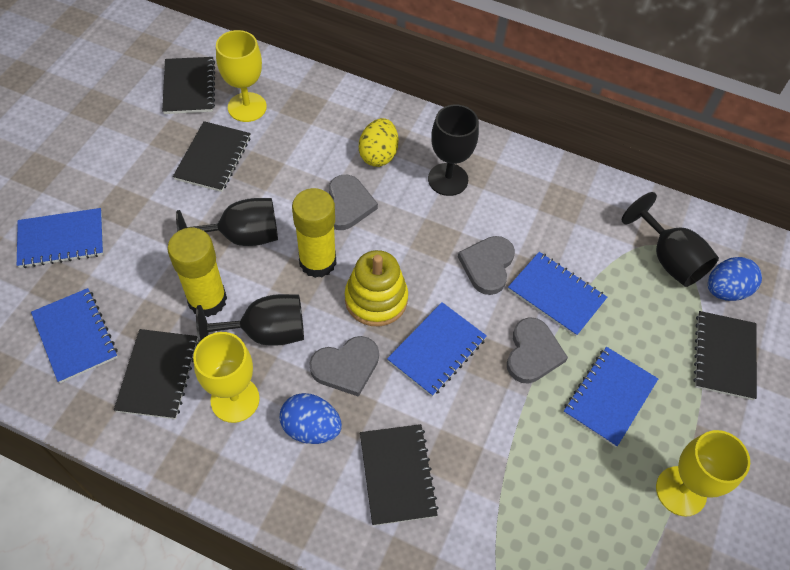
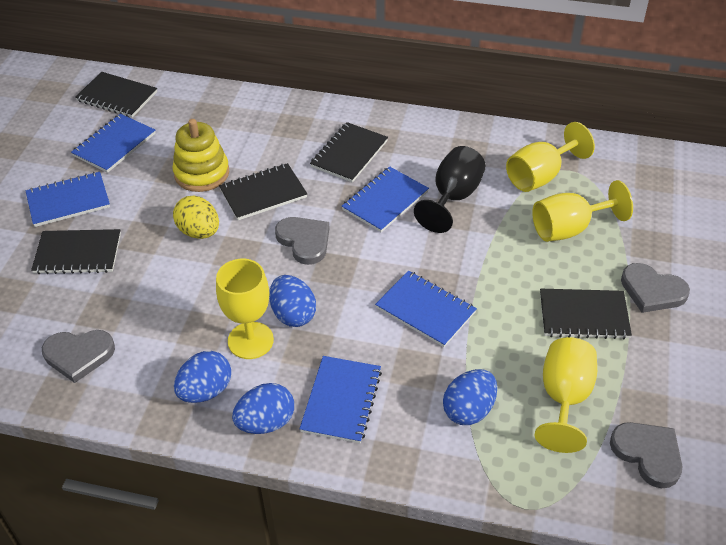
black goblet: 4 -> 1
blue egg: 2 -> 4
yellow glue stick: 2 -> 0
yellow goblet: 3 -> 4

